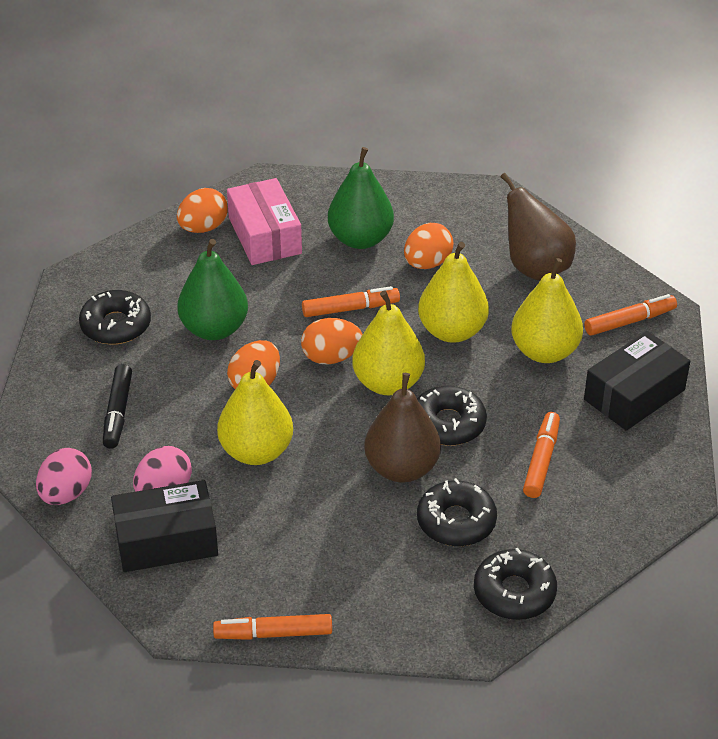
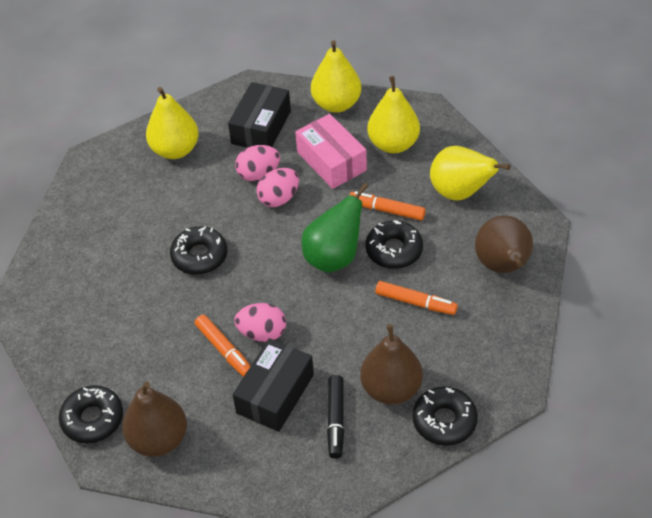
brown pear: 2 -> 3
green pear: 2 -> 1
orange egg: 4 -> 0
orange marker: 4 -> 3
pink egg: 2 -> 3

